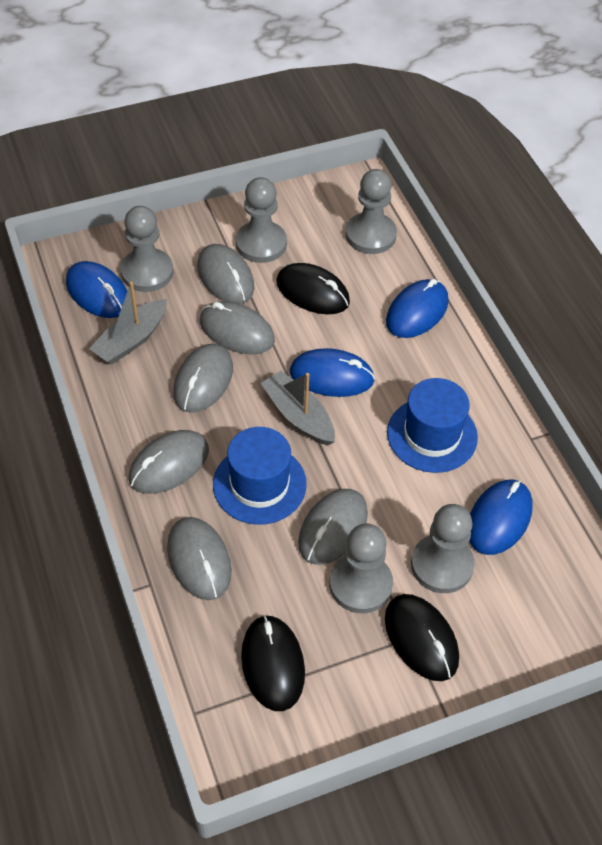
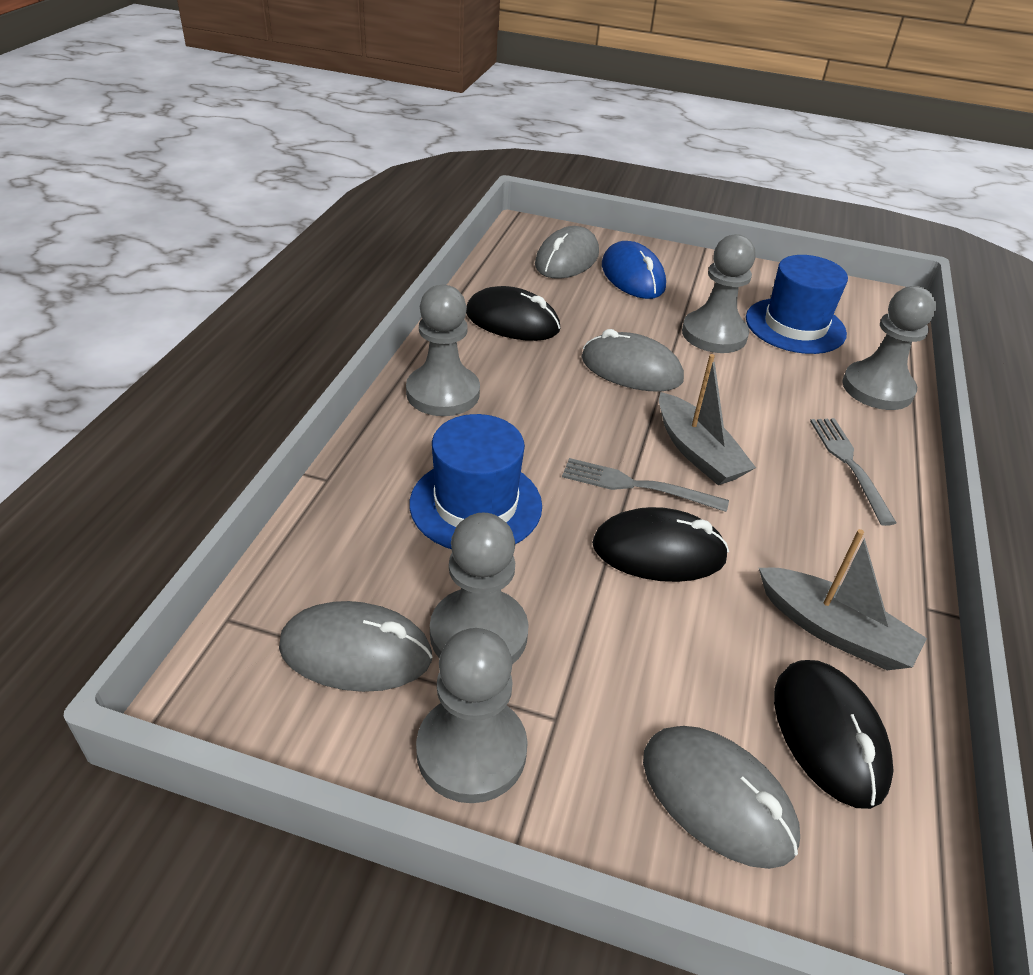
blue mouse: 4 -> 1
grey fork: 0 -> 2
grey mouse: 6 -> 4

